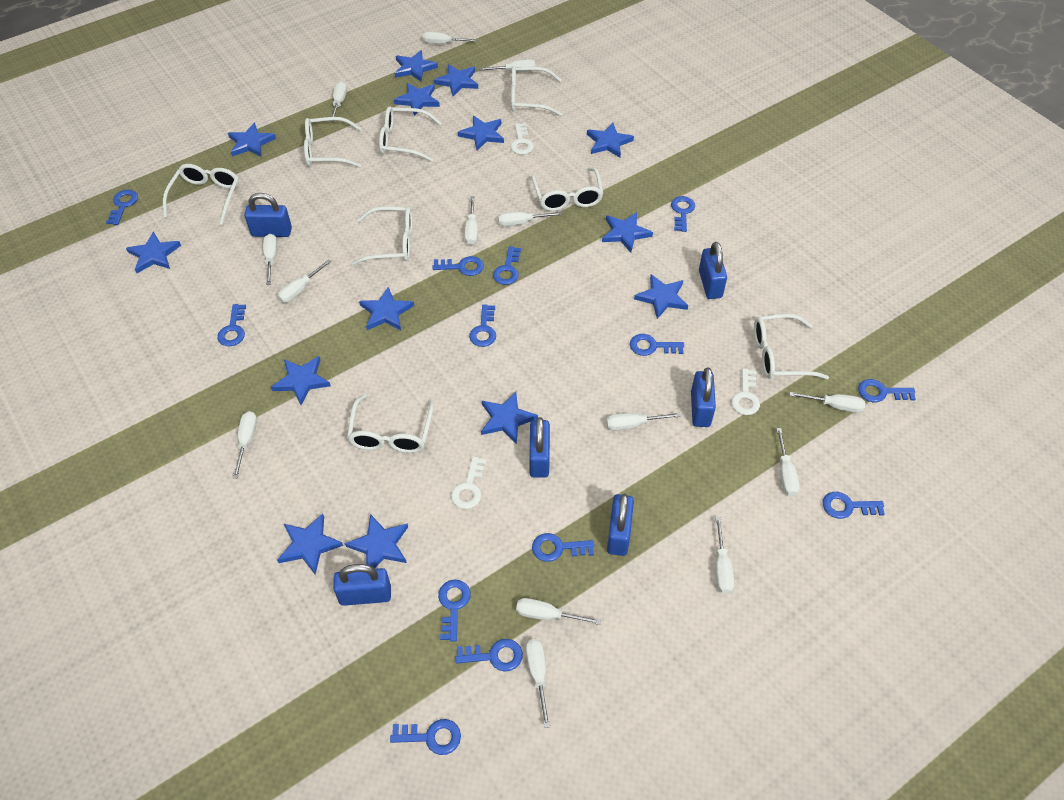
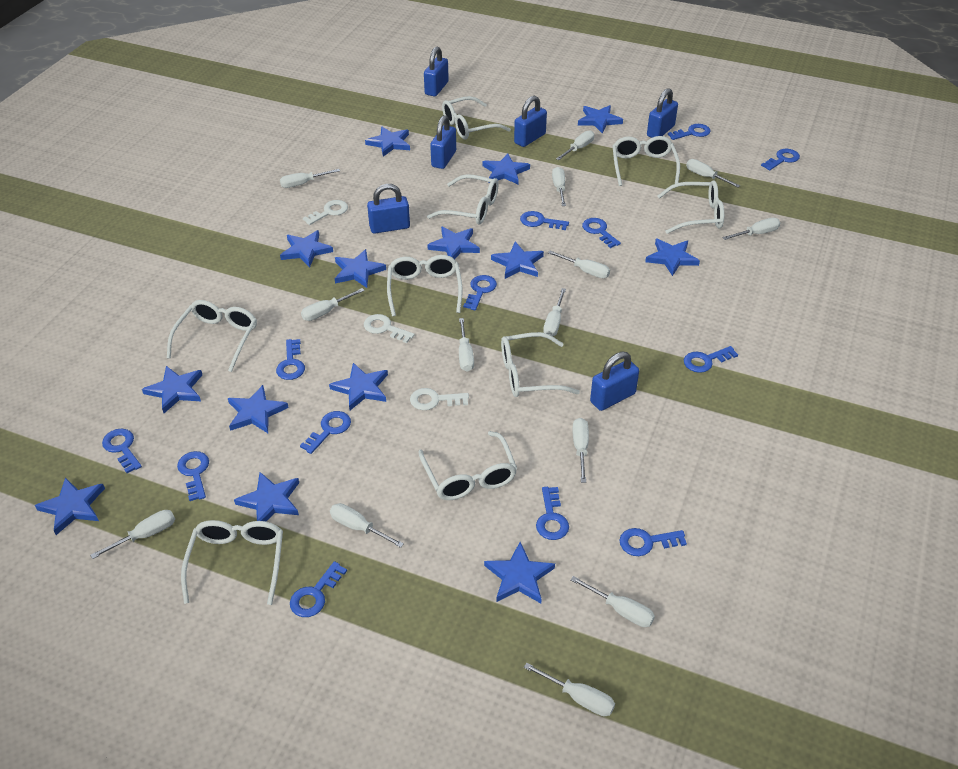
white glasses: 8 -> 9

